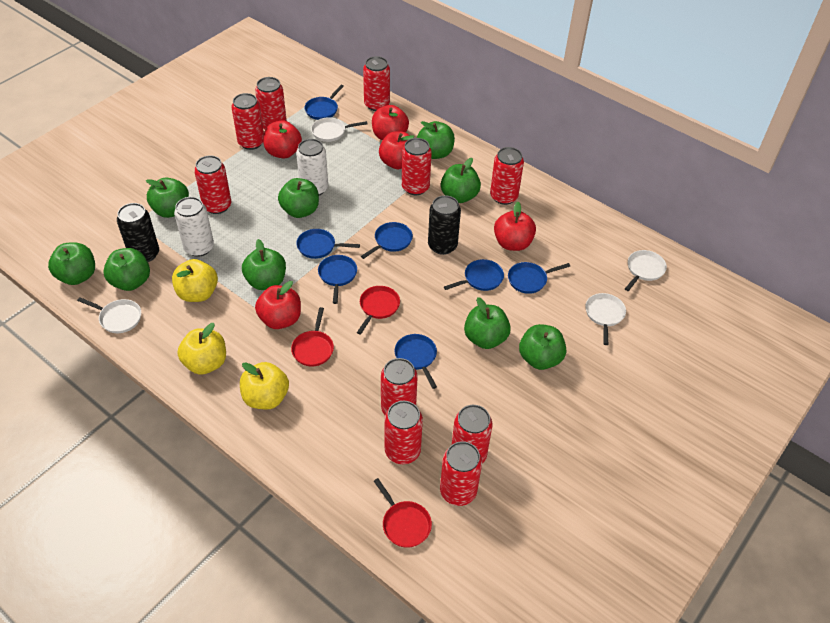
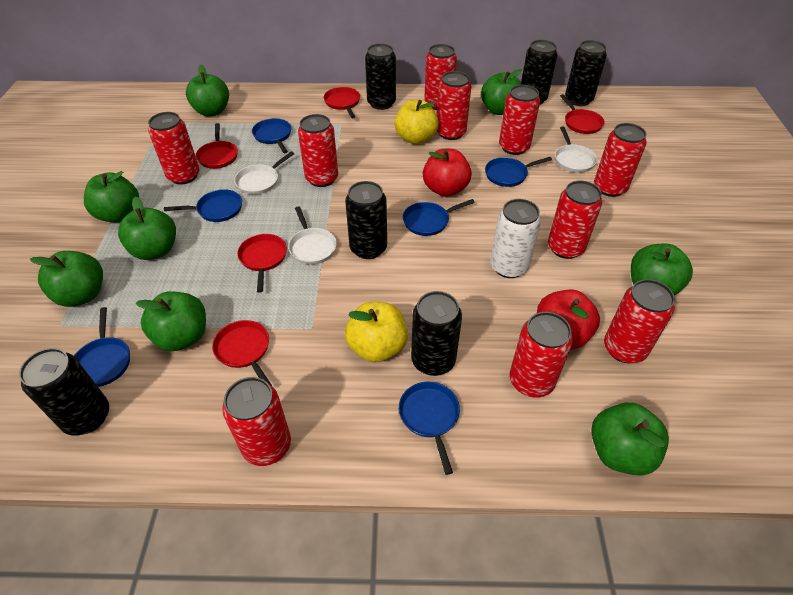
black can: 2 -> 6
blue pan: 7 -> 6
green apple: 9 -> 8
red apple: 5 -> 2
red pan: 3 -> 5
white can: 2 -> 1
white pan: 4 -> 3
yellow apple: 3 -> 2

